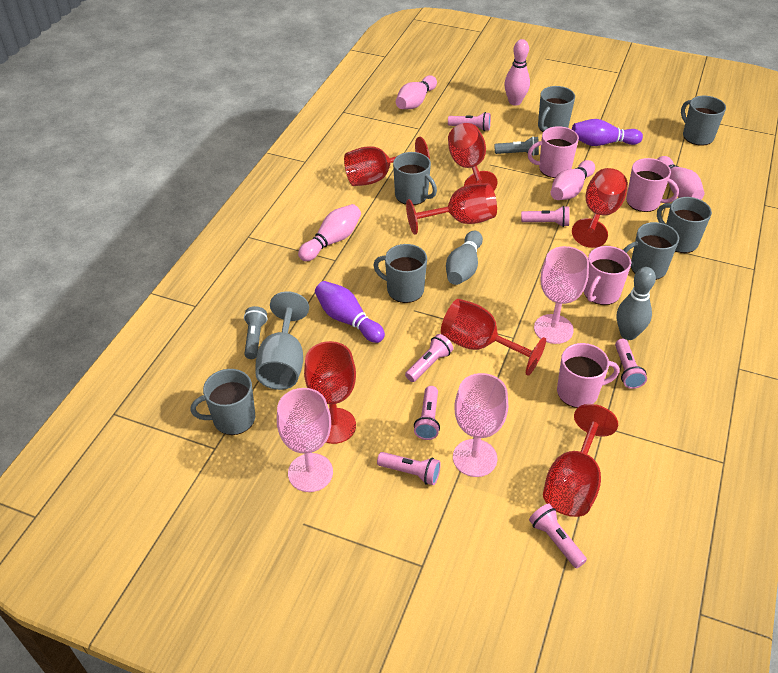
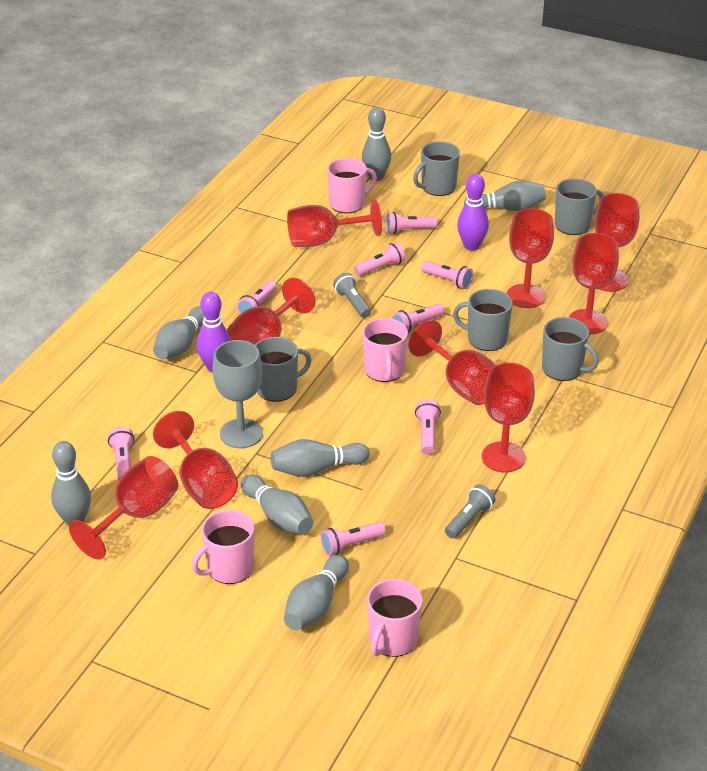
grey bowling pin: 2 -> 7
grey mug: 7 -> 5
pink bowling pin: 5 -> 0
pink flashlight: 7 -> 8
pink goblet: 3 -> 0
red goblet: 7 -> 9

